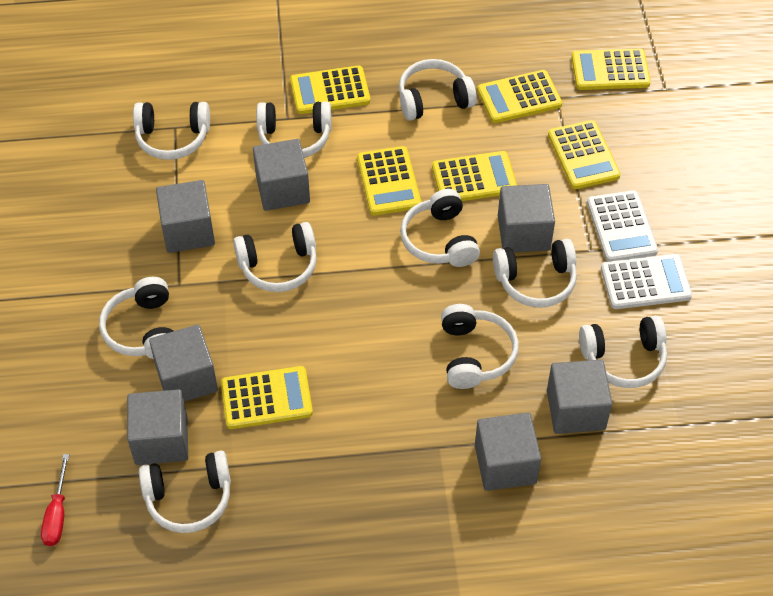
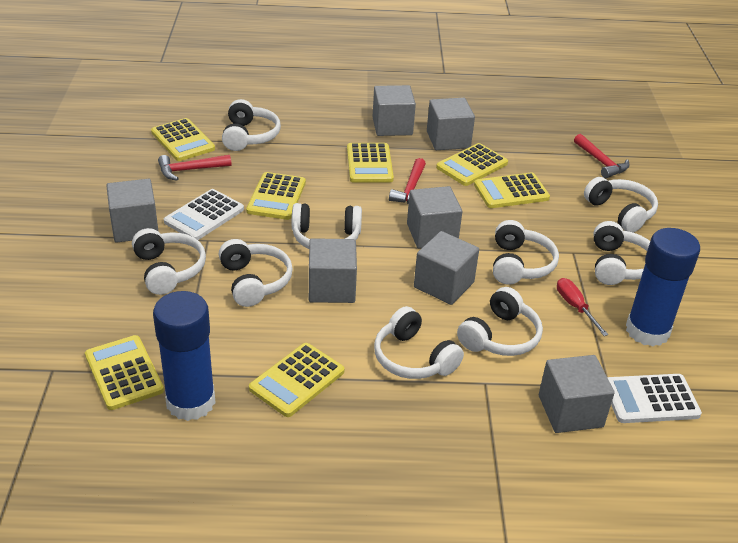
blue glue stick: 0 -> 2
red hammer: 0 -> 3
white headphones: 10 -> 9

